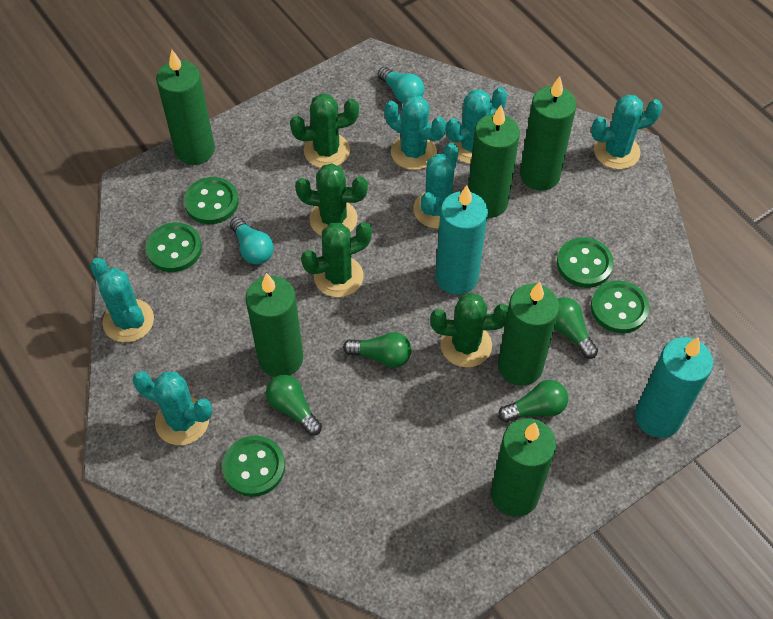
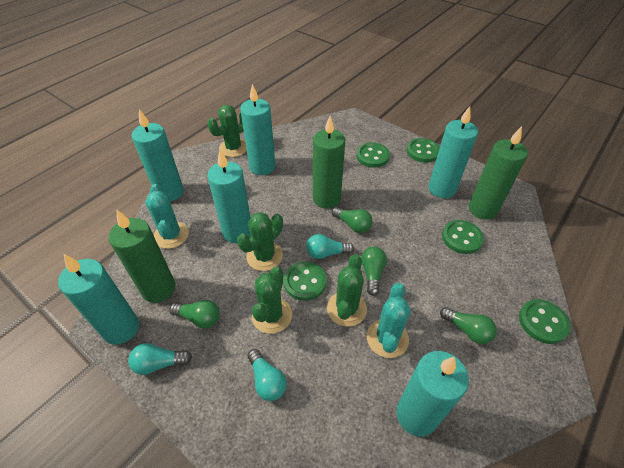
green candle: 6 -> 3
turquoise cactus: 6 -> 2
turquoise candle: 2 -> 6
turquoise light bulb: 2 -> 3

